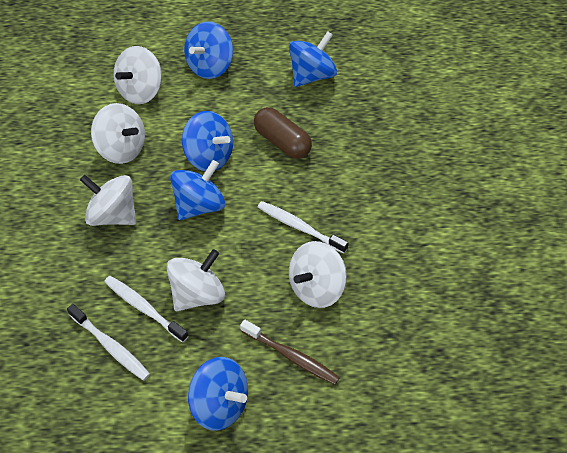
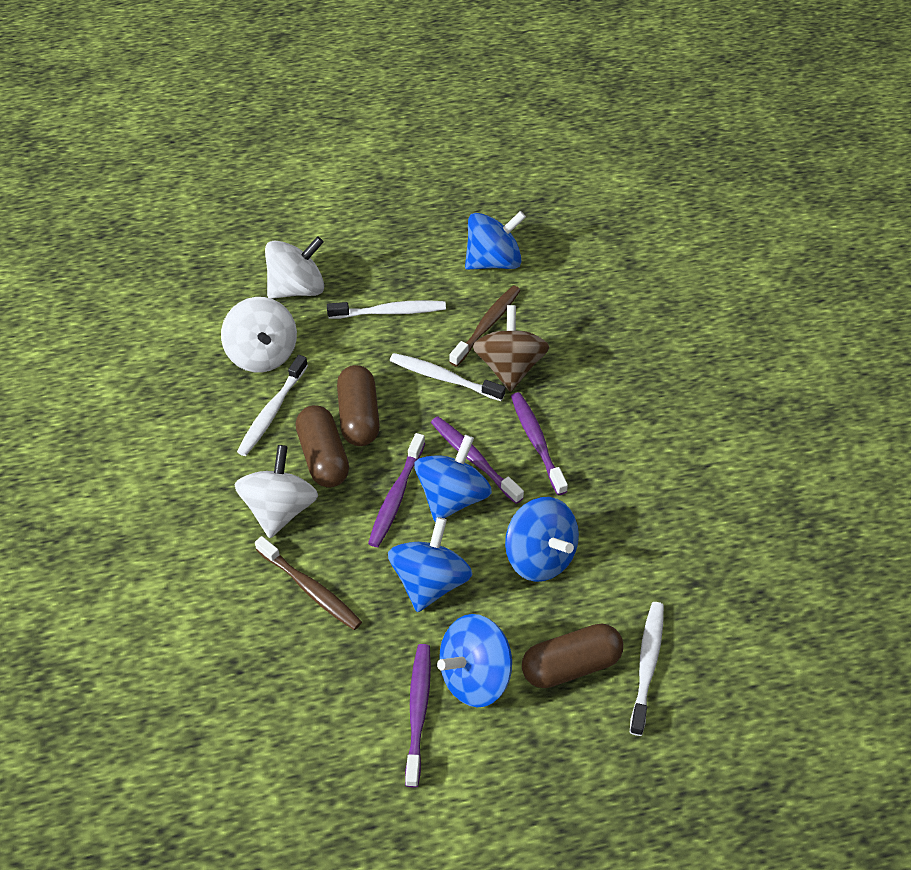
brown capsule: 1 -> 3
brown spinning top: 0 -> 1
brown toothbrush: 1 -> 2
purple toothbrush: 0 -> 4
white spinning top: 5 -> 3
white toothbrush: 3 -> 4

